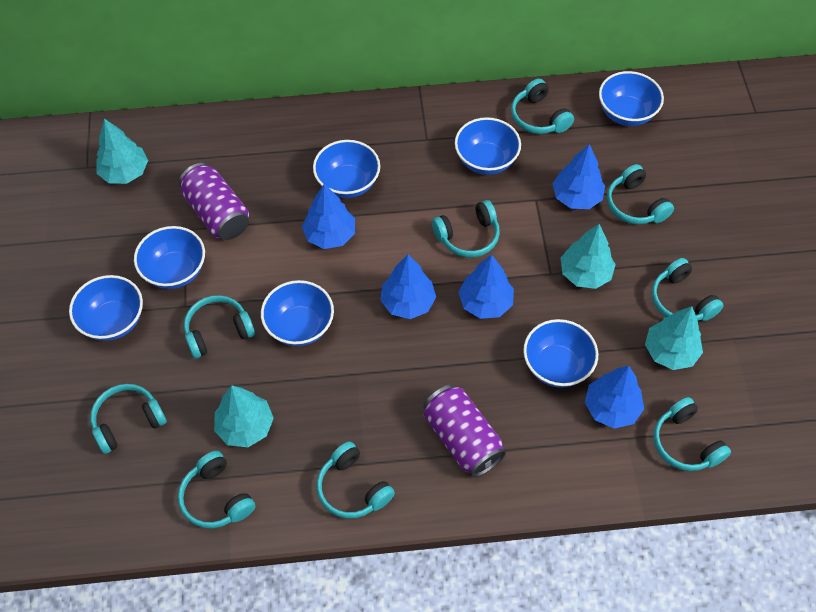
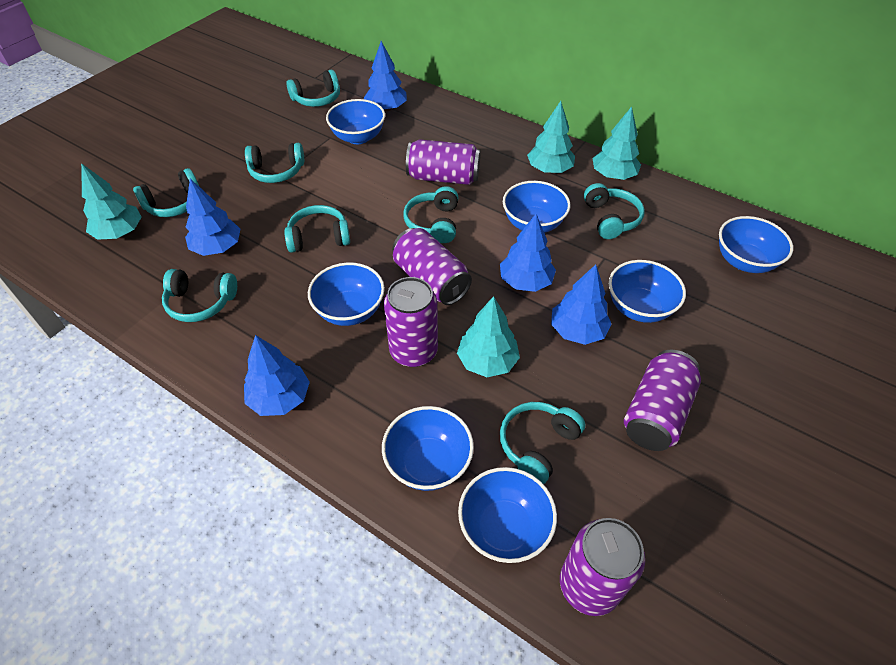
purple can: 2 -> 5
turquoise headphones: 9 -> 8

